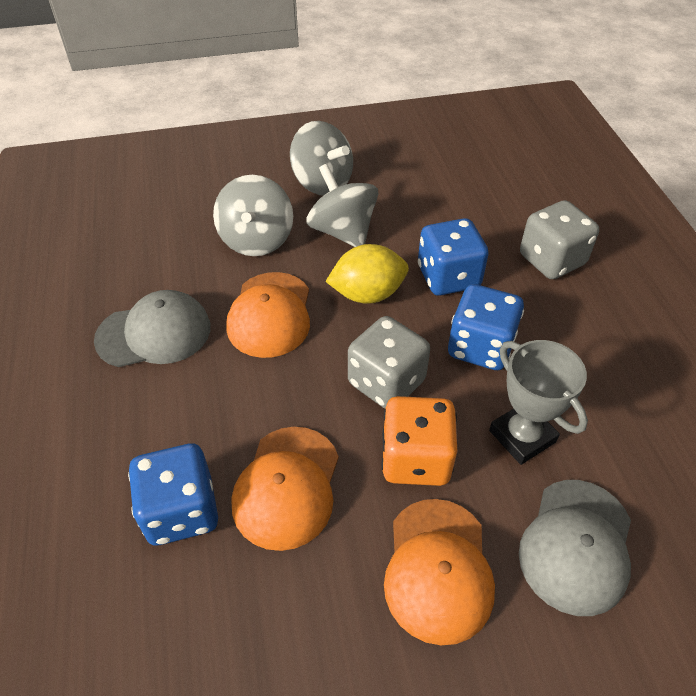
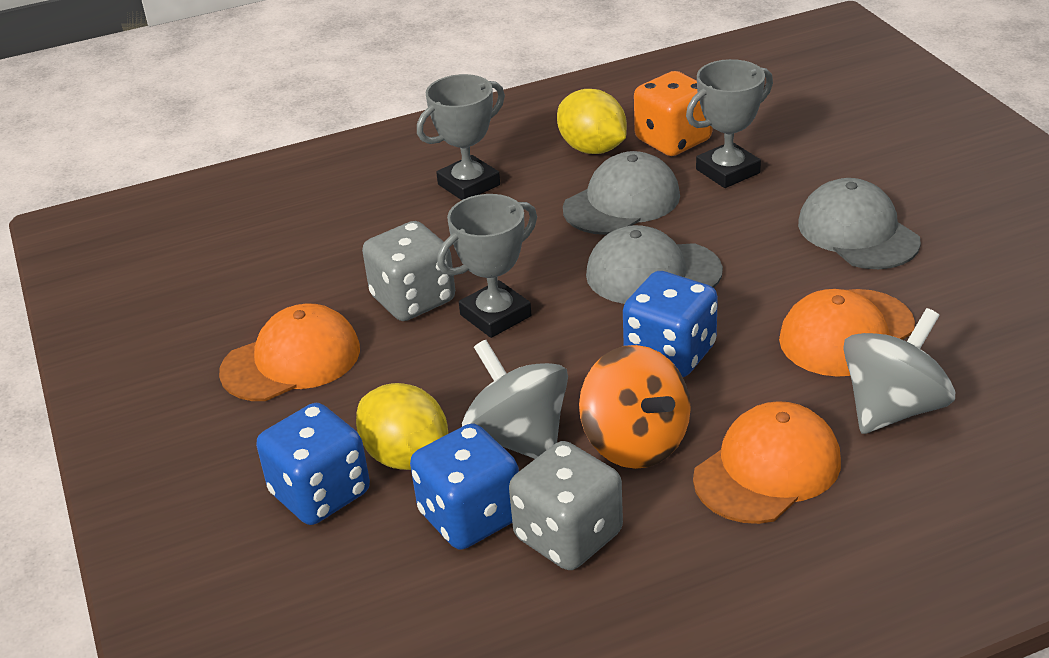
grey cap: 2 -> 3
grey spinning top: 3 -> 2
grey trophy: 1 -> 3
orange spinning top: 0 -> 1
yellow lemon: 1 -> 2

